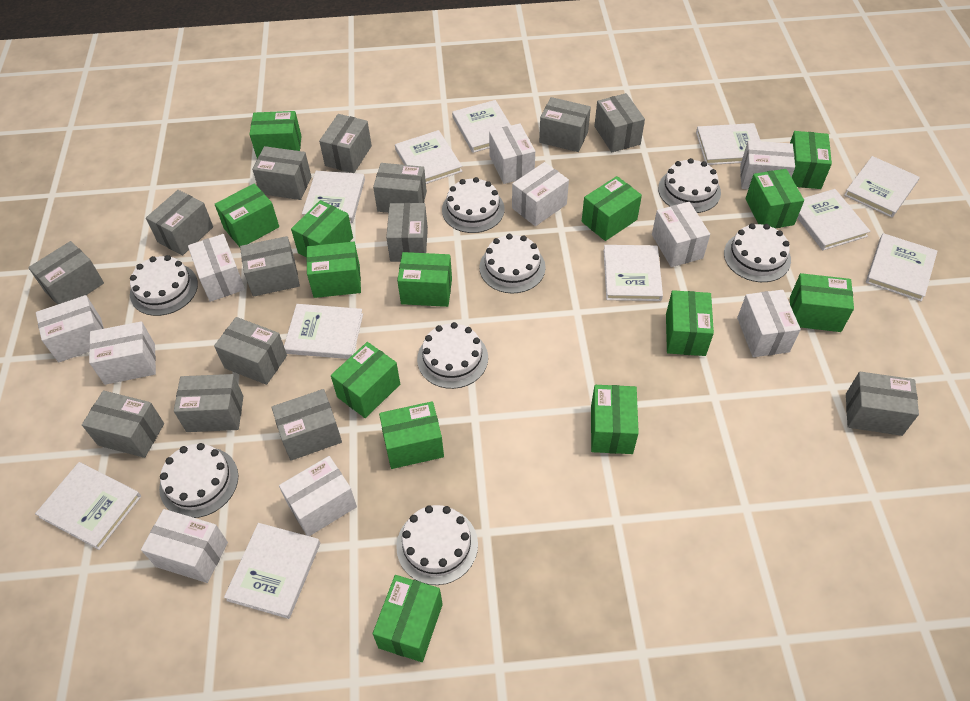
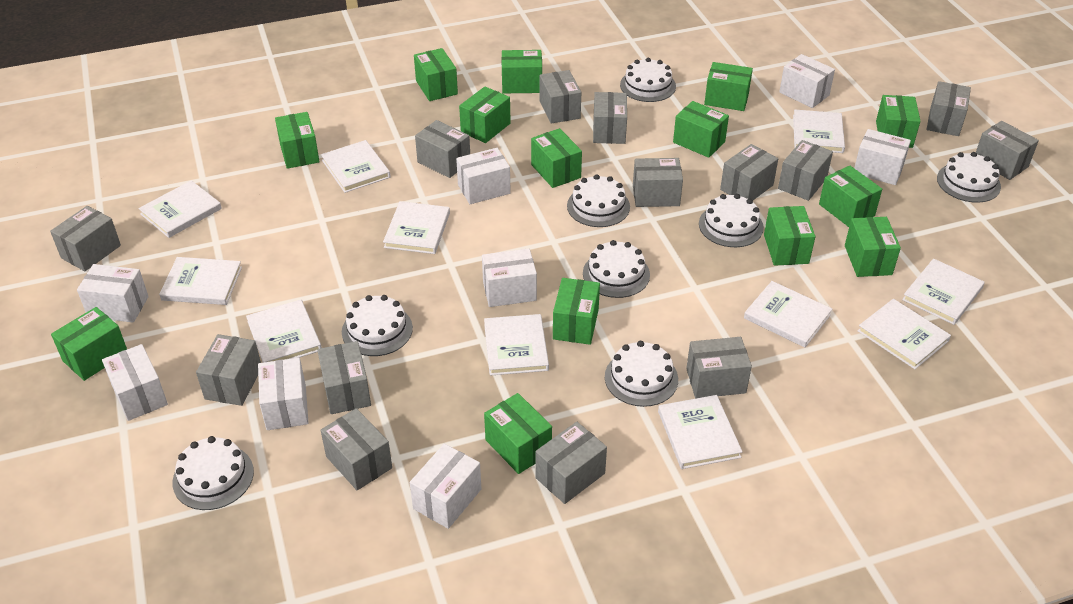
white box: 10 -> 8

